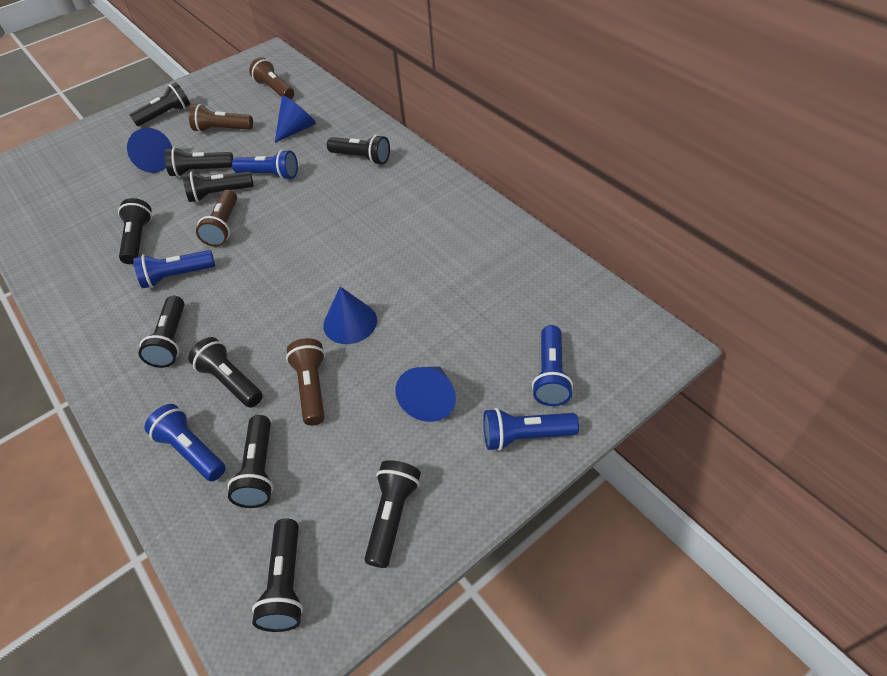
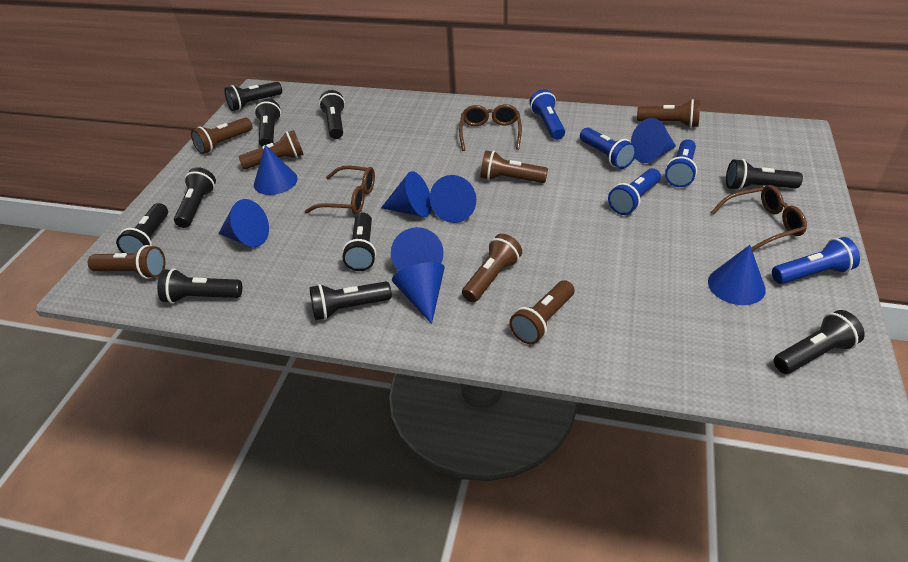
blue cone: 4 -> 8
brown flashlight: 4 -> 7
brown glasses: 0 -> 3

